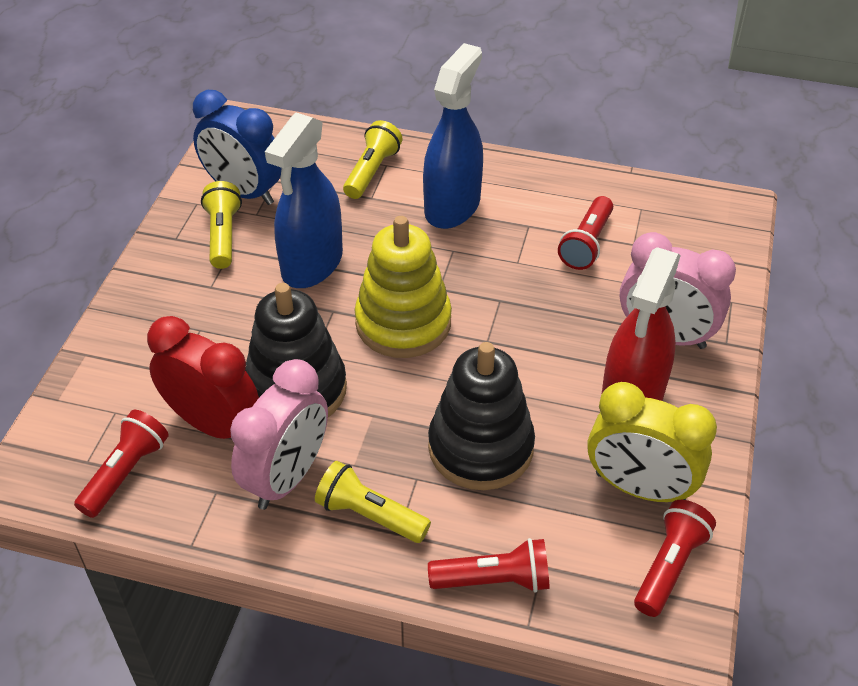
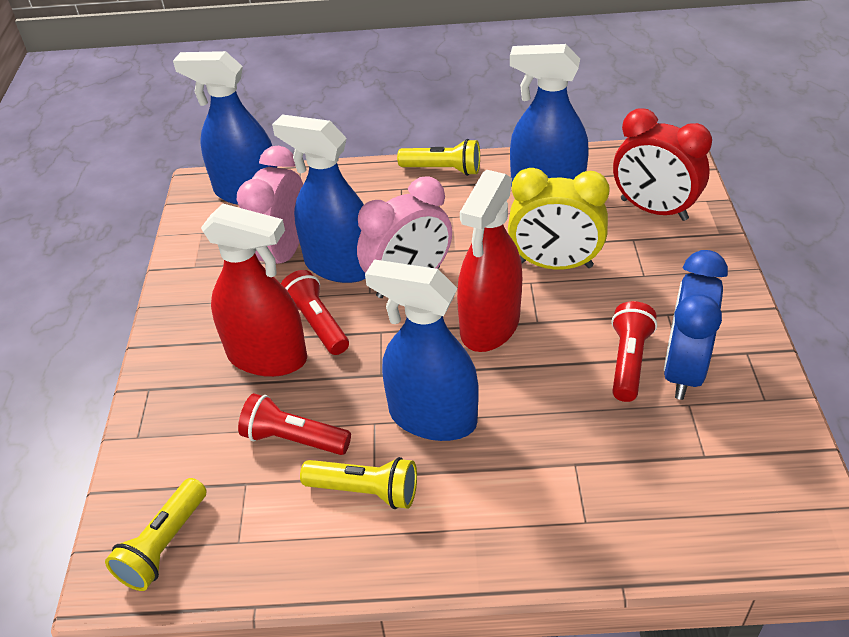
black stacking toy: 2 -> 0
blue spray bottle: 2 -> 4
red flashlight: 4 -> 3
red spray bottle: 1 -> 2
yellow stacking toy: 1 -> 0

